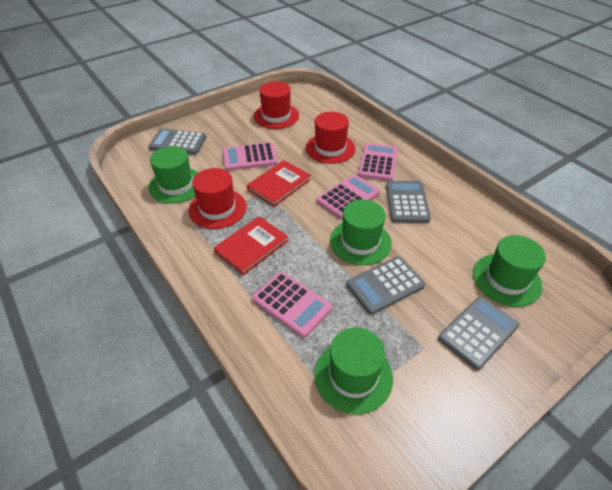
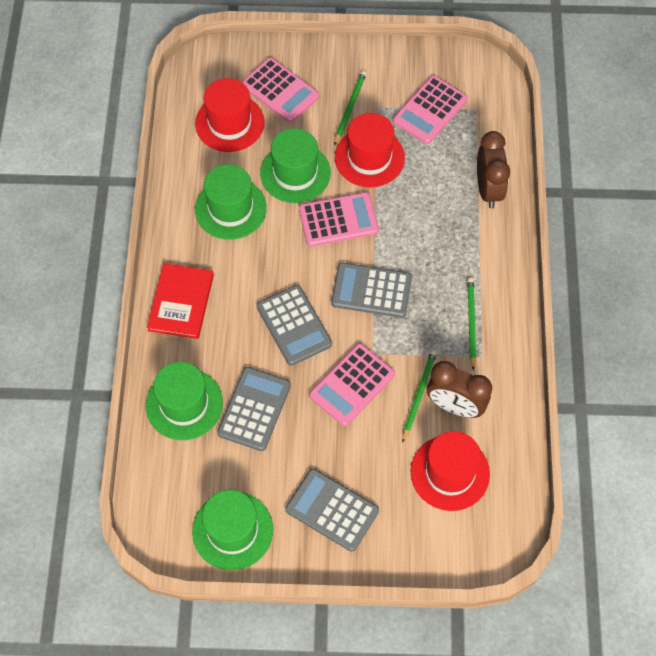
brown clock: 0 -> 2
green pencil: 0 -> 3
red book: 2 -> 1

